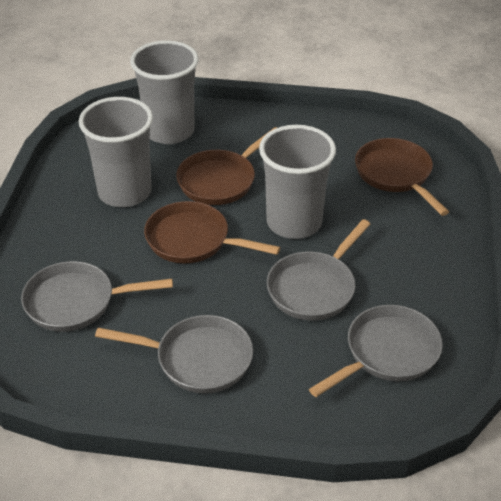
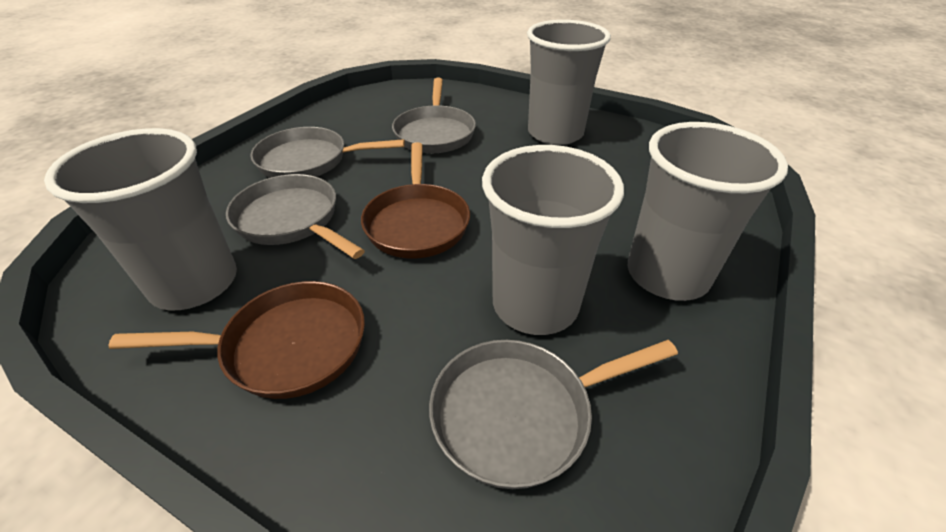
brown pan: 3 -> 2
grey cup: 3 -> 4

